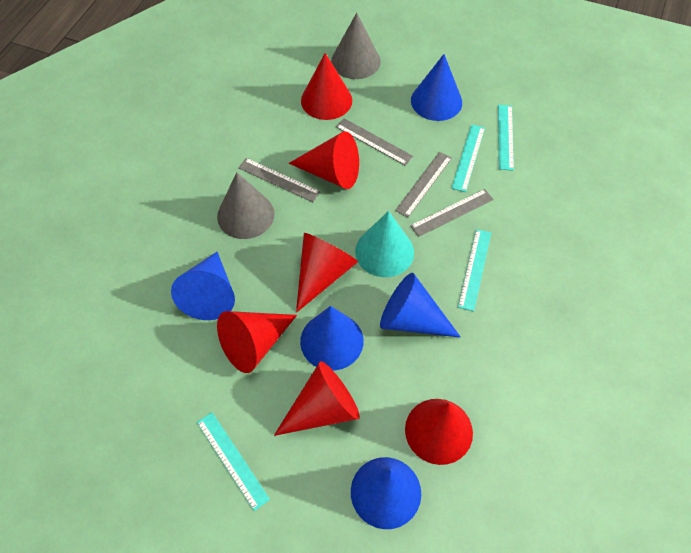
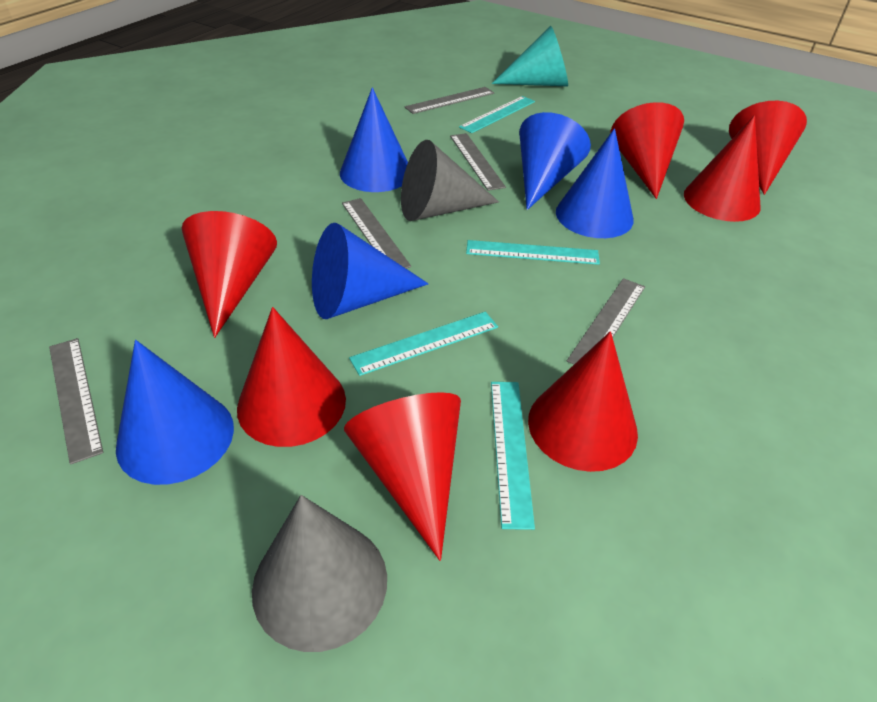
grey ruler: 4 -> 5
red cone: 6 -> 7

